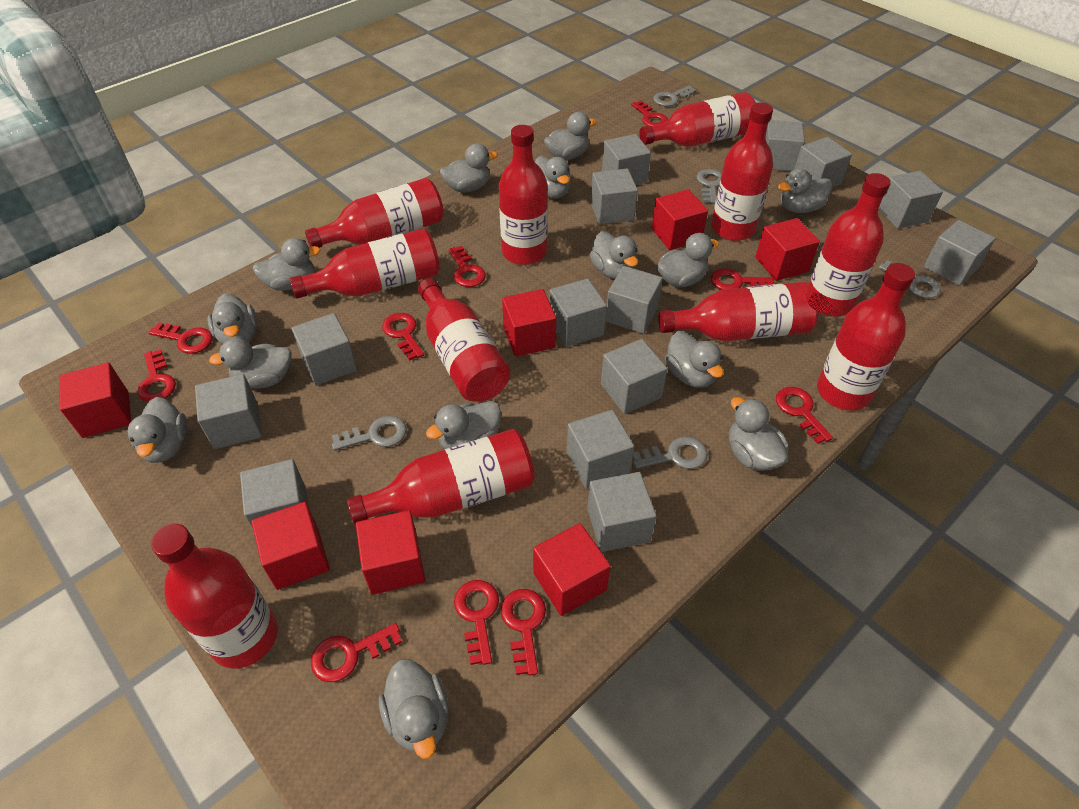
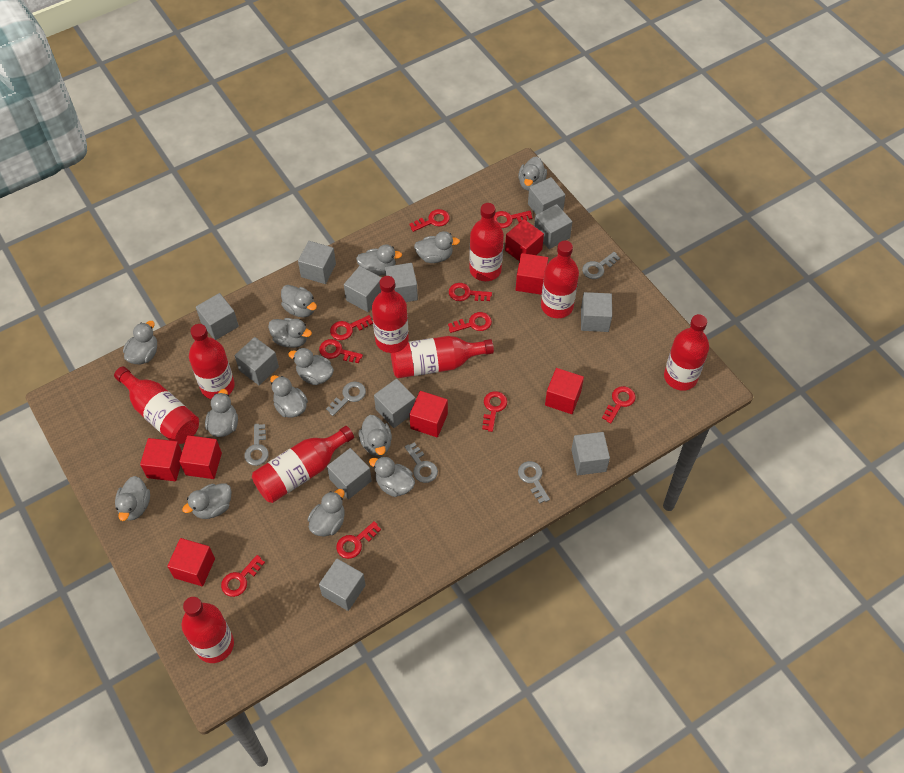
grey cube: 14 -> 12
red bottle: 11 -> 9

